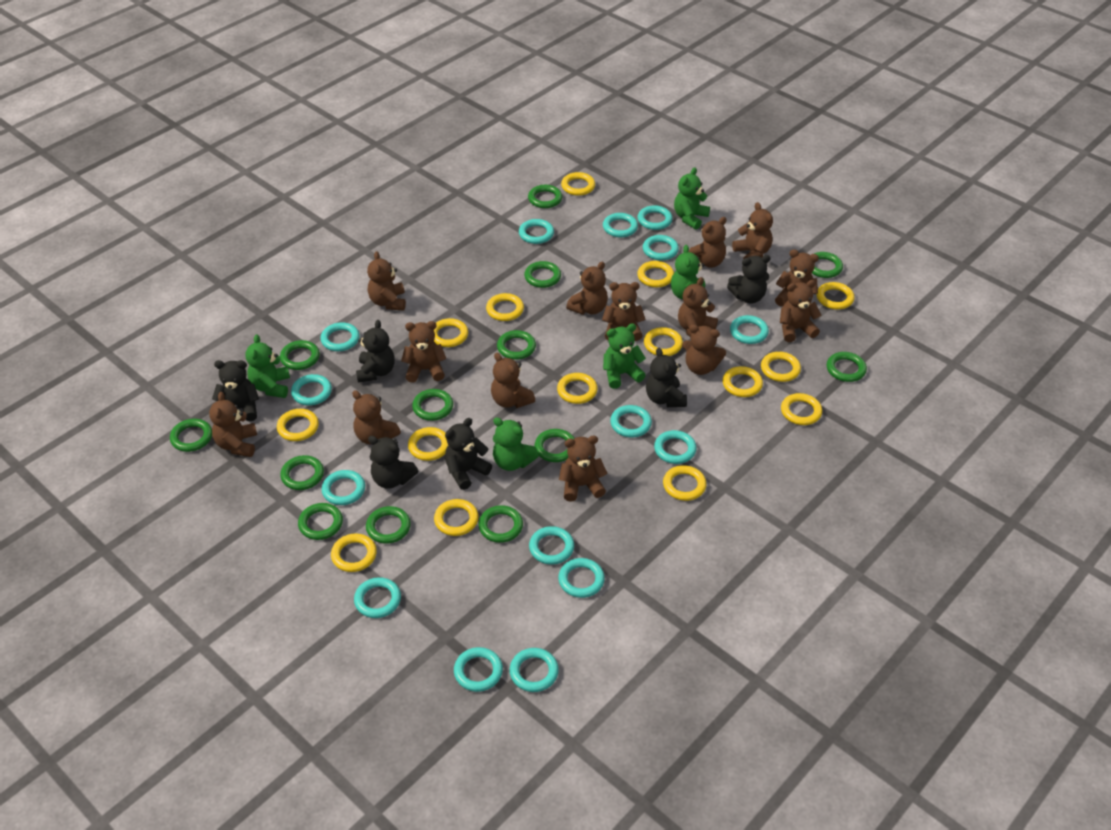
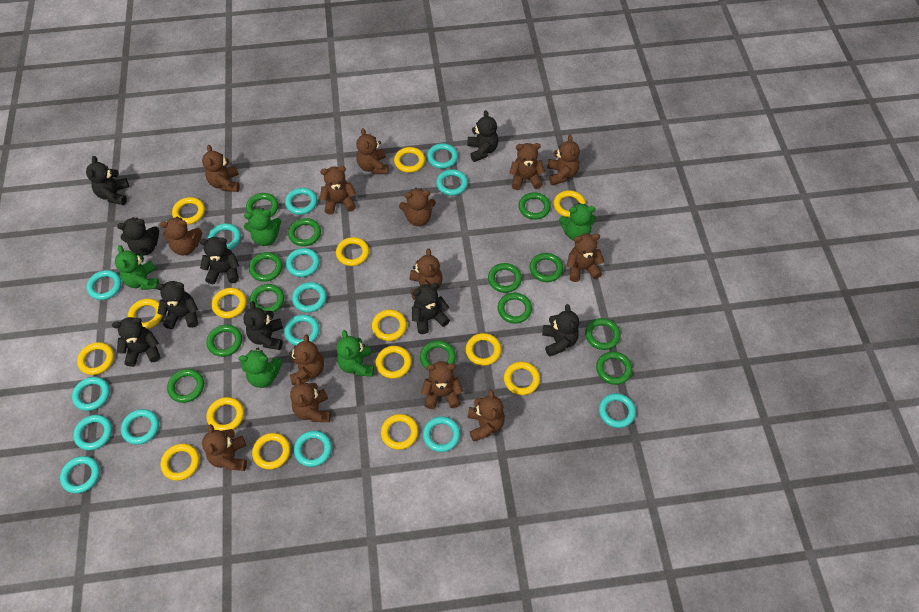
black teddy bear: 6 -> 9

